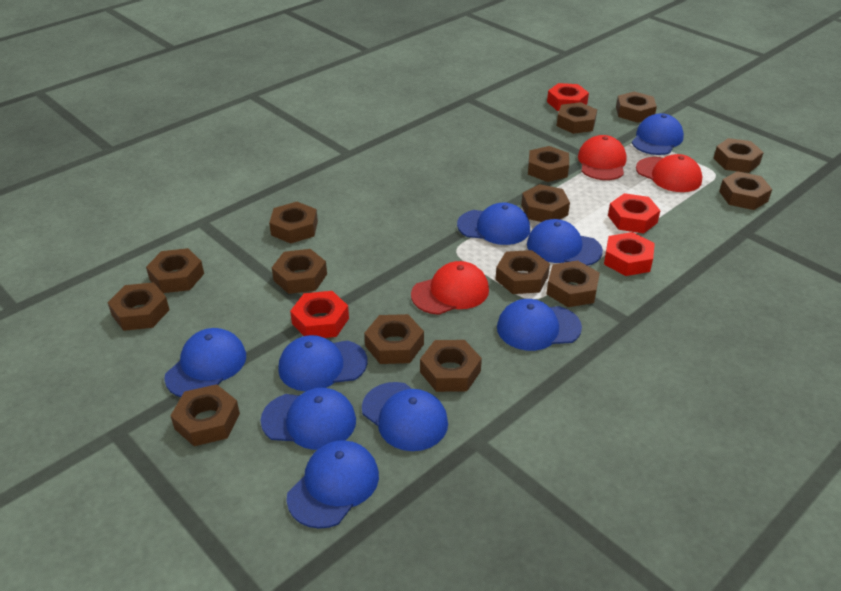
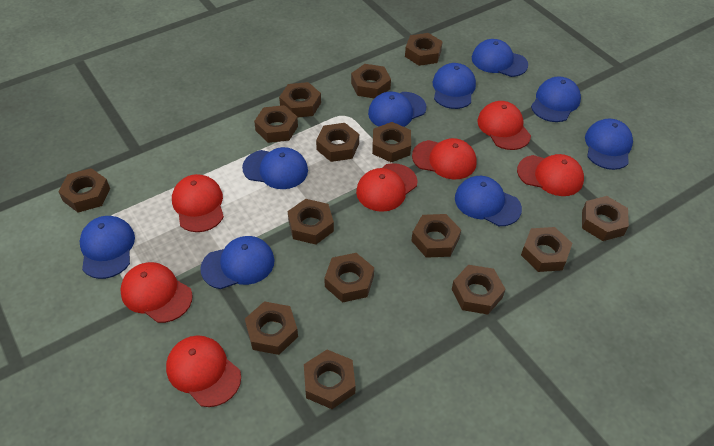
red cap: 3 -> 7
red nut: 4 -> 0

